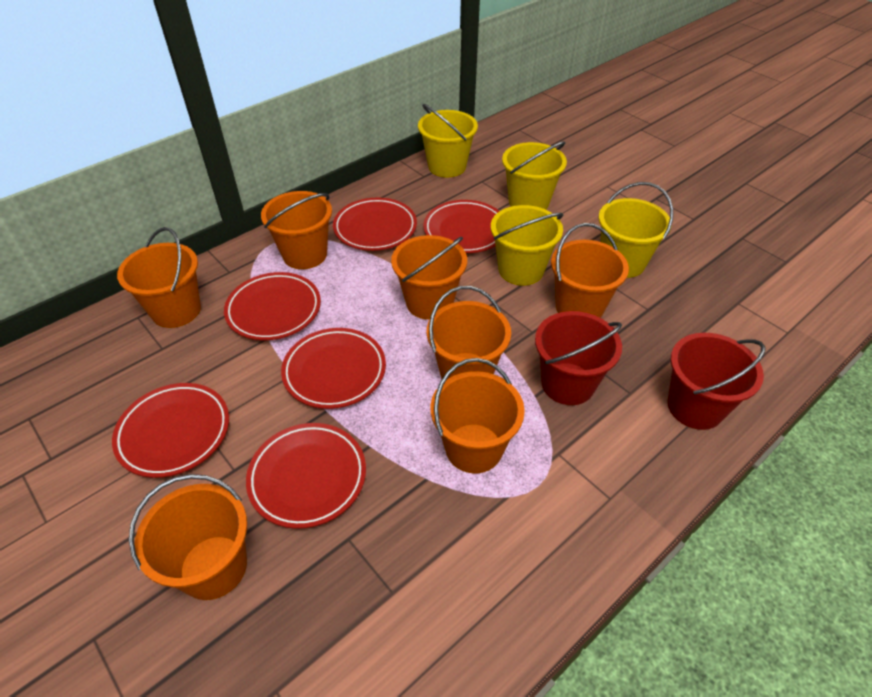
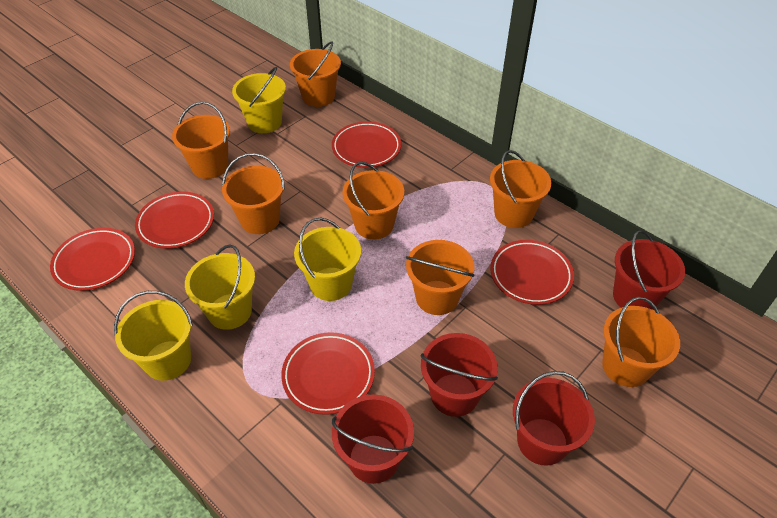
red bucket: 2 -> 4
red plate: 6 -> 5

